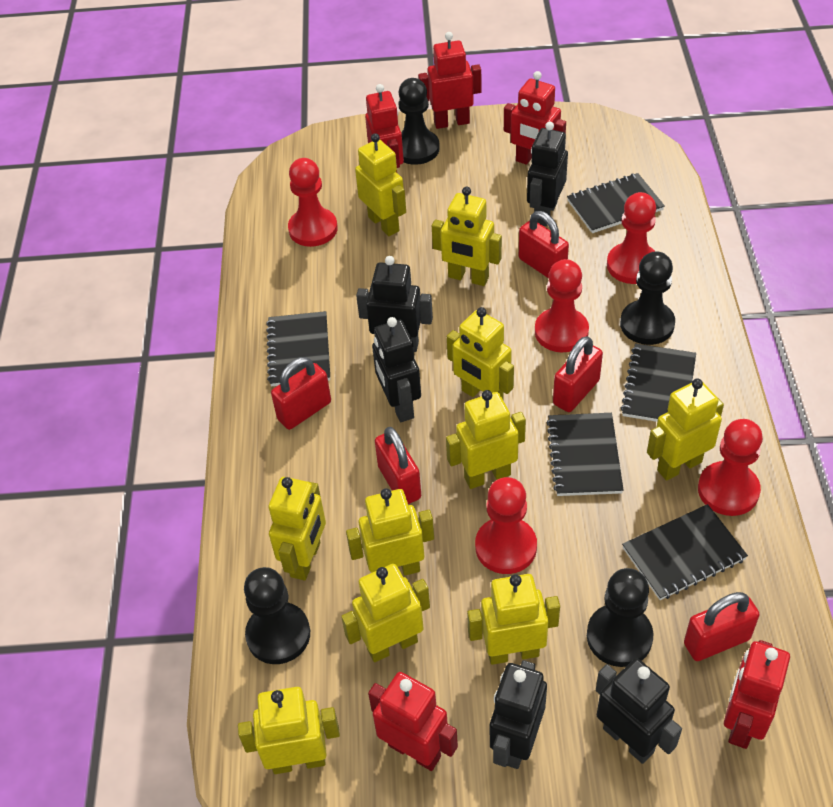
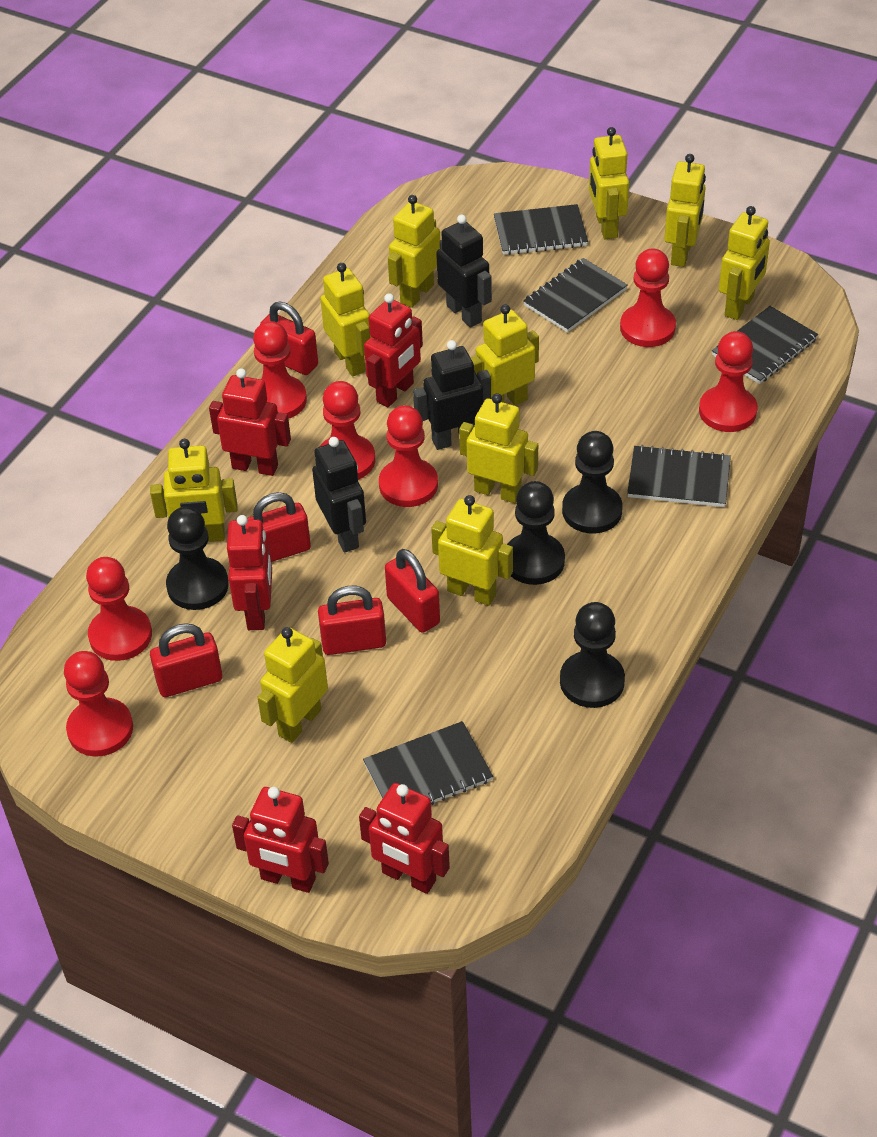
black robot: 5 -> 3
red pawn: 5 -> 7

